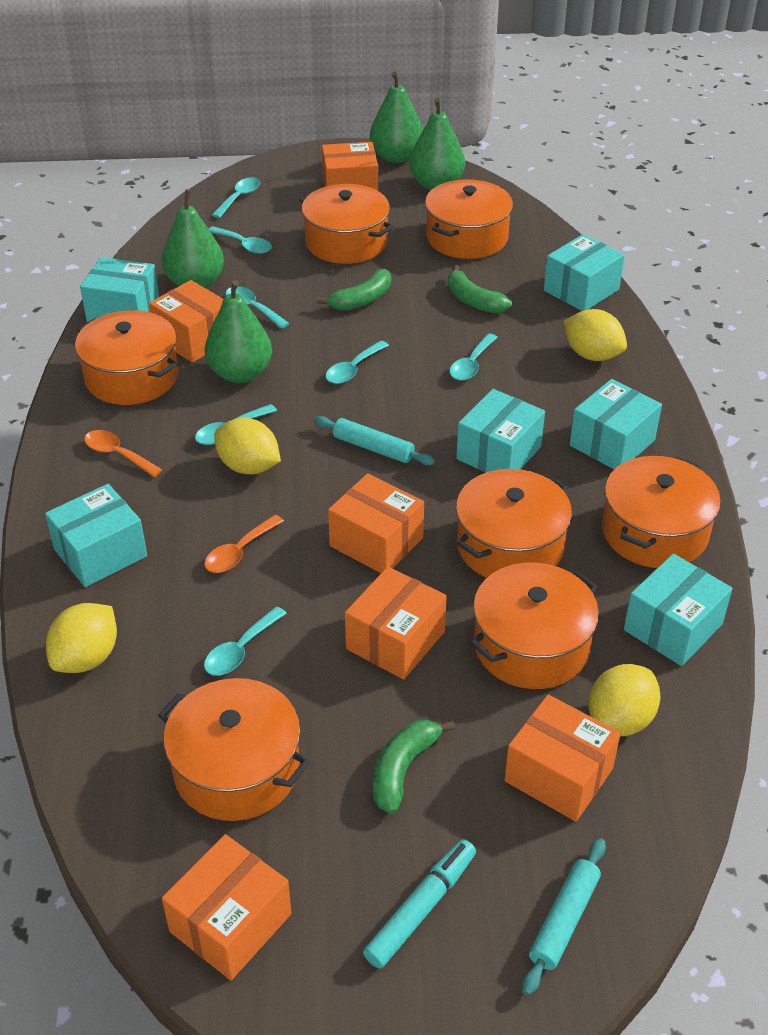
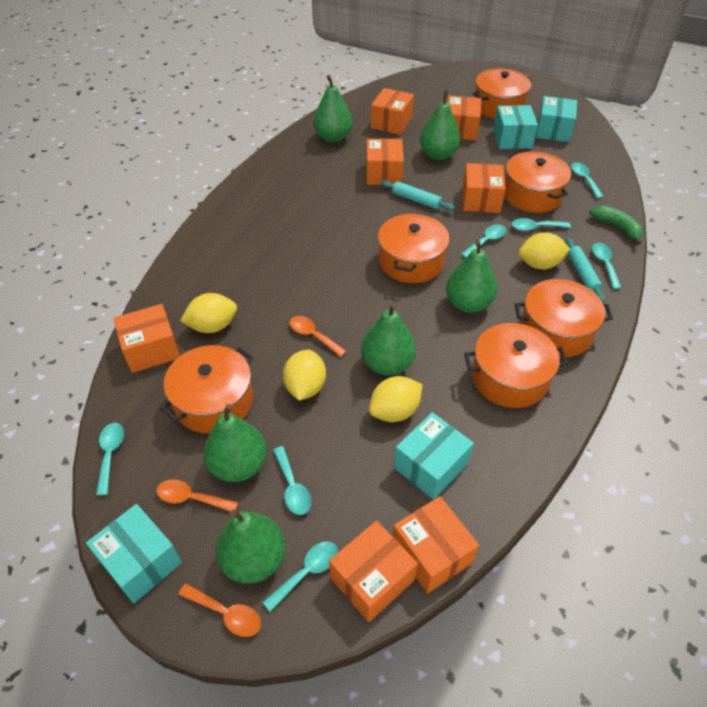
green banana: 3 -> 1
green pear: 4 -> 6
orange box: 6 -> 7
orange pot: 7 -> 6
orange spoon: 2 -> 3
turquoise box: 6 -> 4
turquoise marker: 1 -> 0

